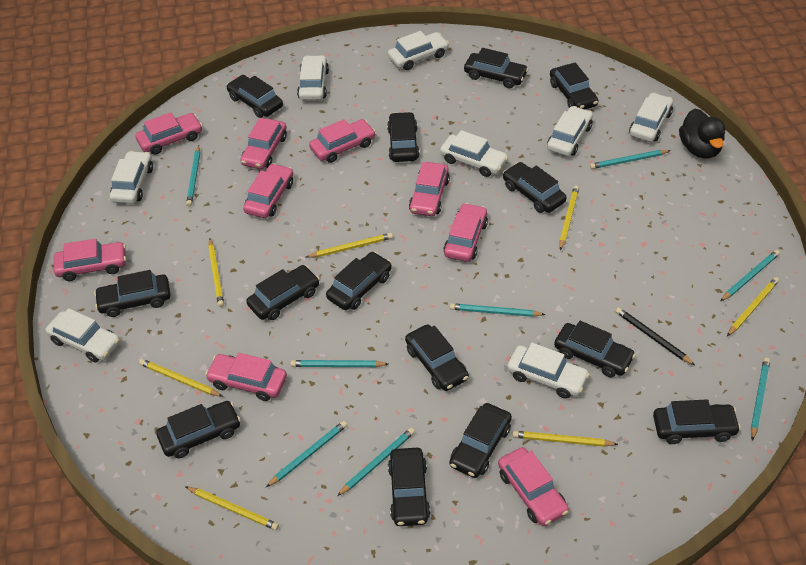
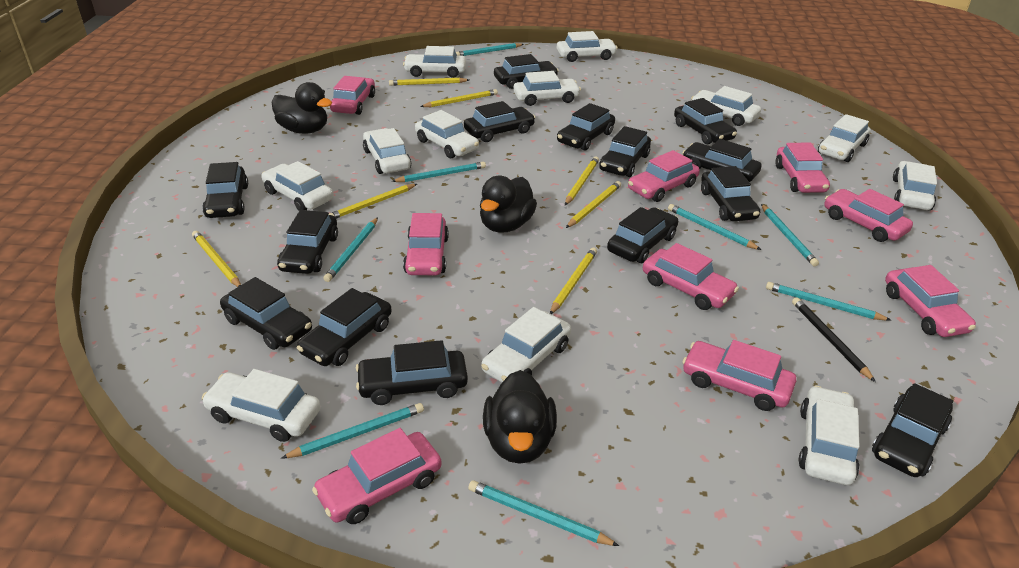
black duck: 1 -> 3
white car: 8 -> 12

